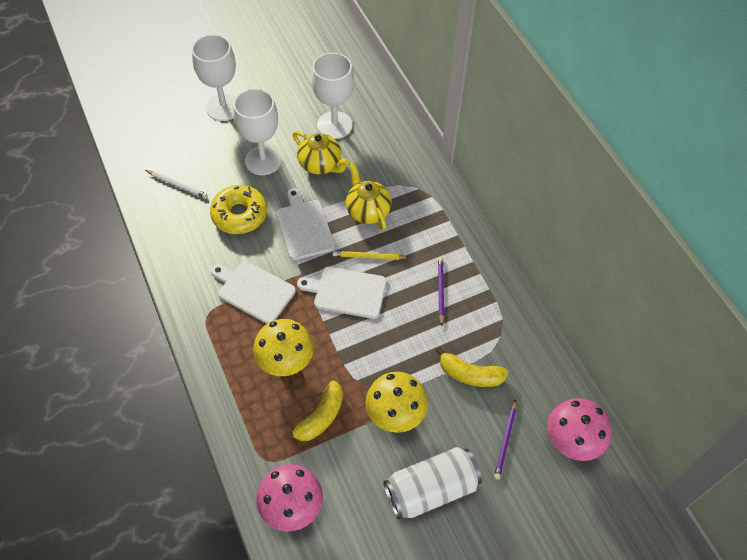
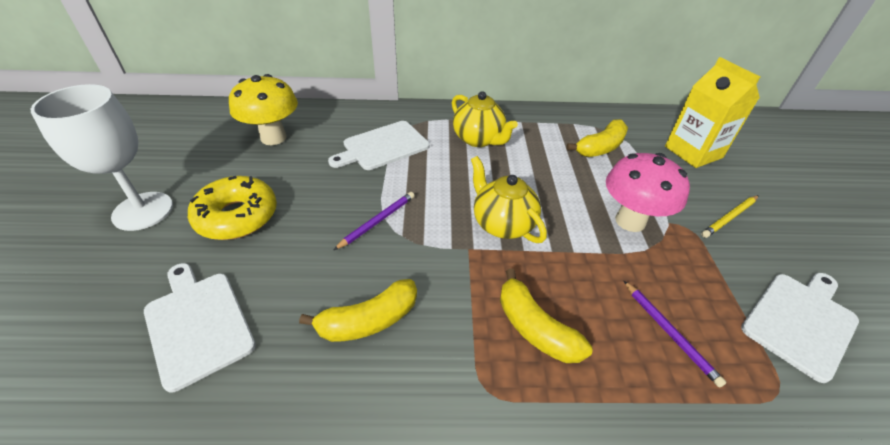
pink mushroom: 2 -> 1
white can: 1 -> 0
white goblet: 3 -> 1
white pencil: 1 -> 0
yellow banana: 2 -> 3
yellow carton: 0 -> 1
yellow mushroom: 2 -> 1

